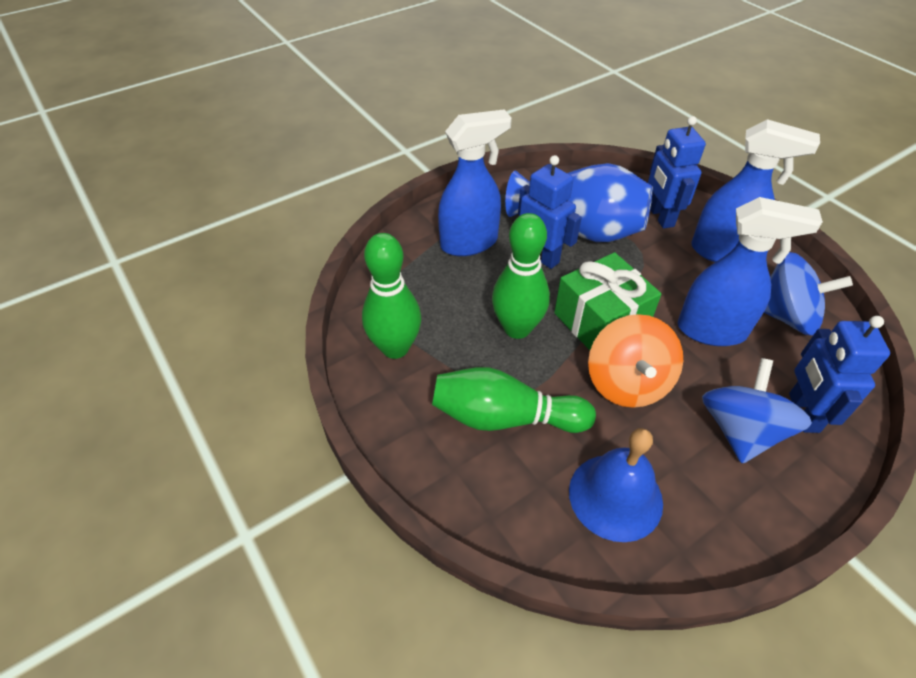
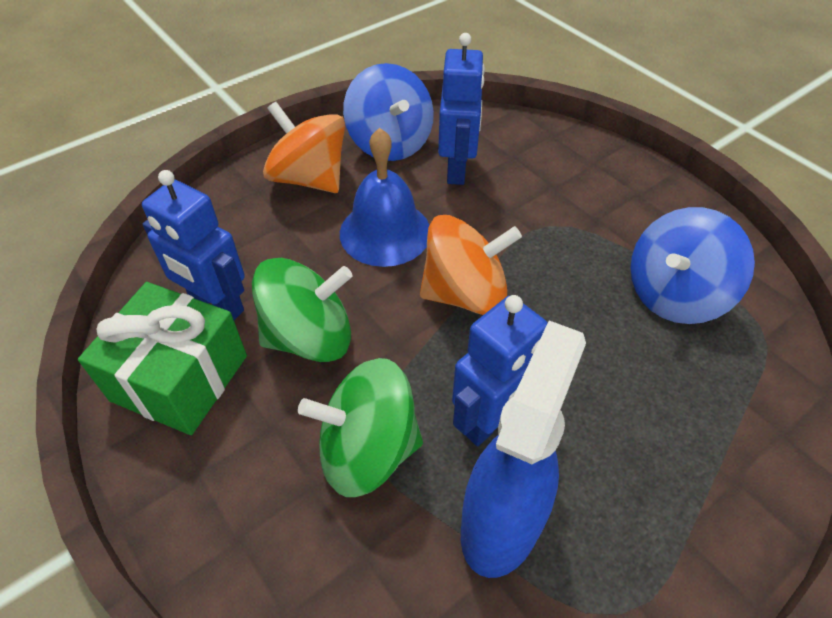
blue spray bottle: 3 -> 1
blue vase: 1 -> 0
green bowling pin: 3 -> 0
green spinning top: 0 -> 2
orange spinning top: 1 -> 2

